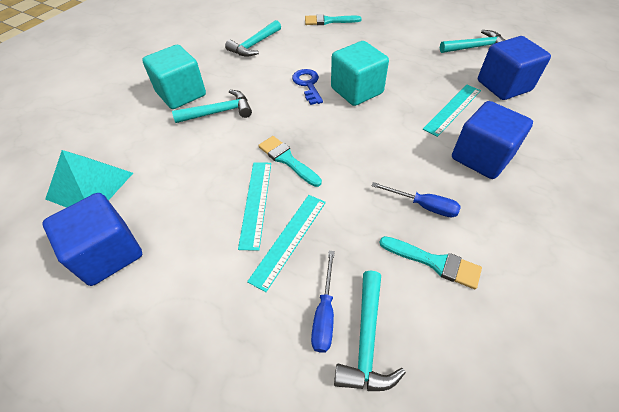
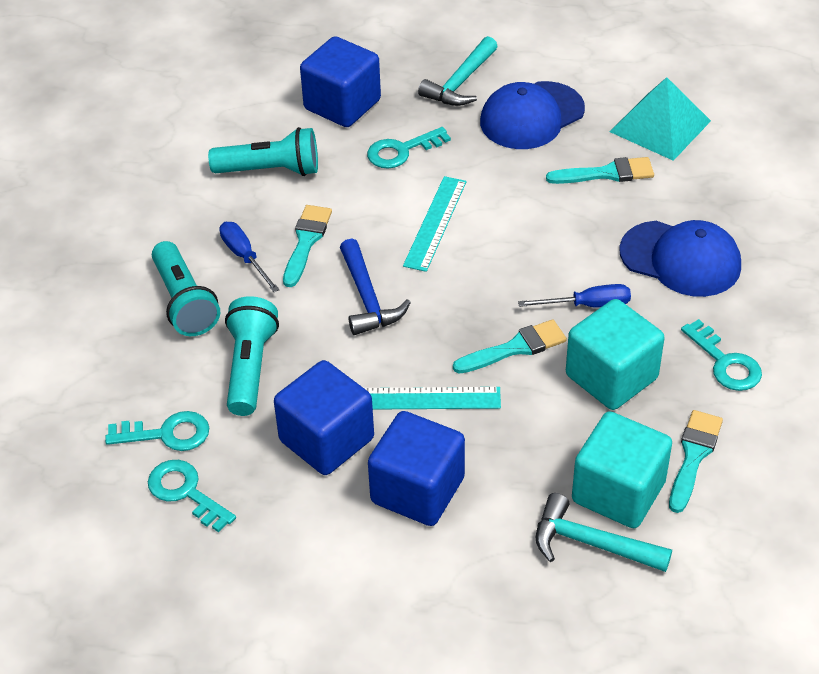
blue cap: 0 -> 2
blue hammer: 0 -> 1
blue key: 1 -> 0
turquoise brush: 3 -> 4
turquoise flashlight: 0 -> 3
turquoise hammer: 4 -> 2
turquoise key: 0 -> 4
turquoise ruler: 3 -> 2

